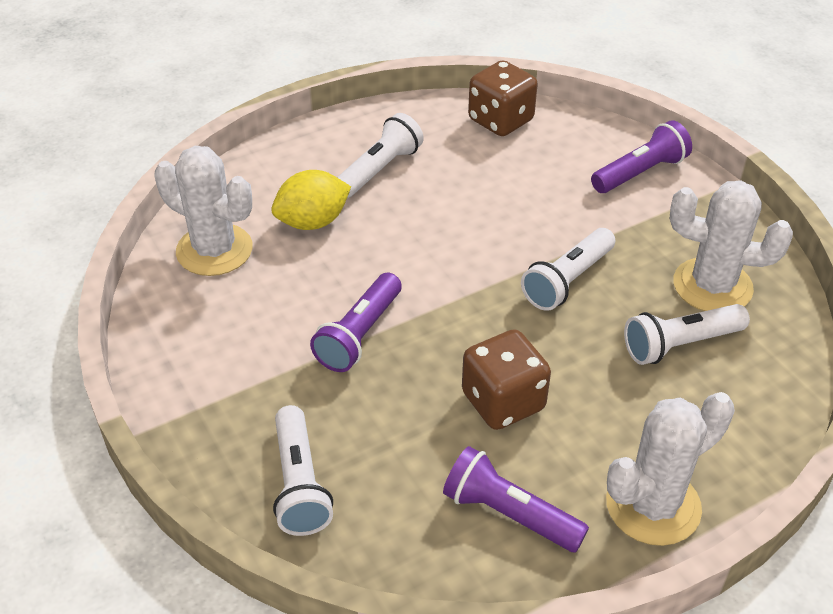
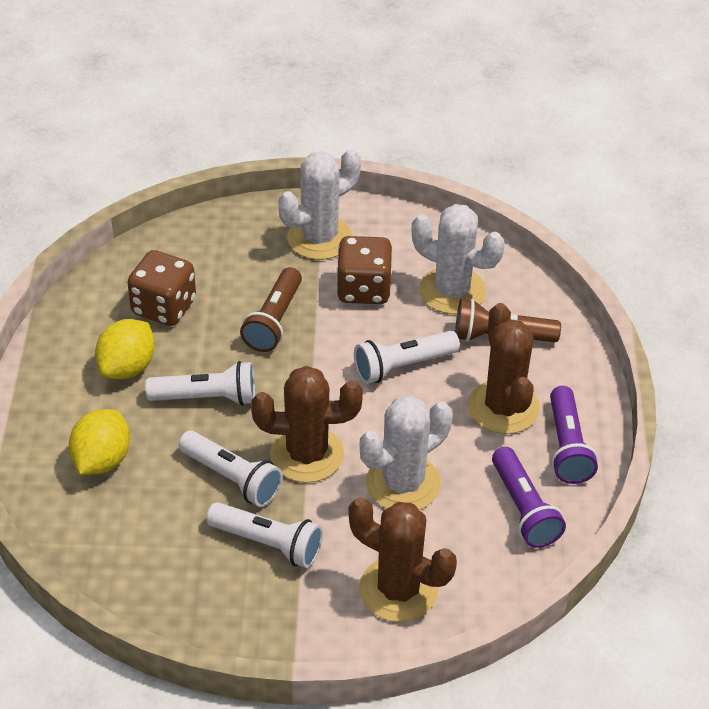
brown cactus: 0 -> 3
brown flashlight: 0 -> 2
purple flashlight: 3 -> 2
yellow lemon: 1 -> 2

